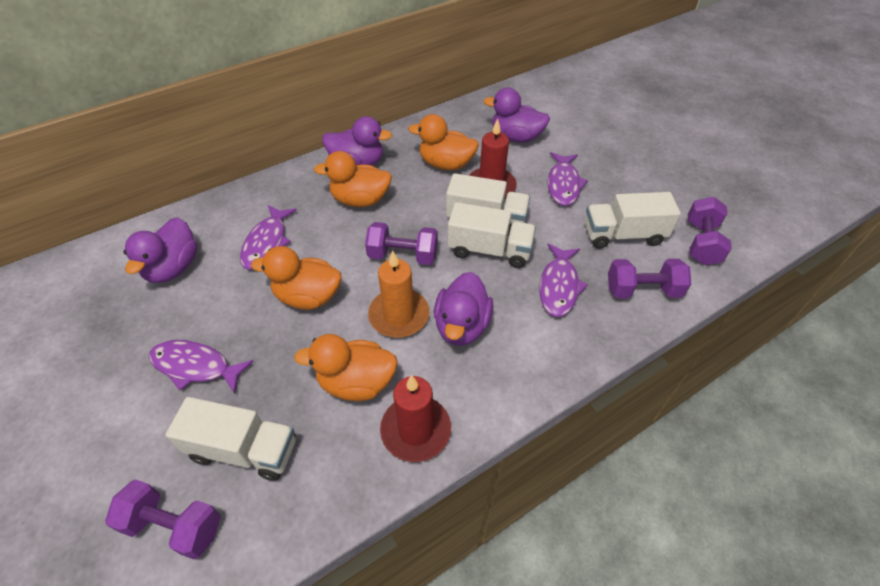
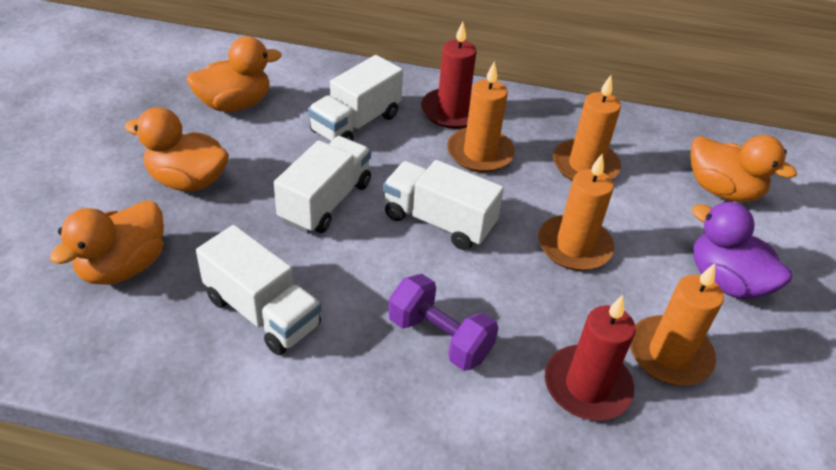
orange candle: 1 -> 4
purple duck: 4 -> 1
purple dumbbell: 4 -> 1
purple fish: 4 -> 0

